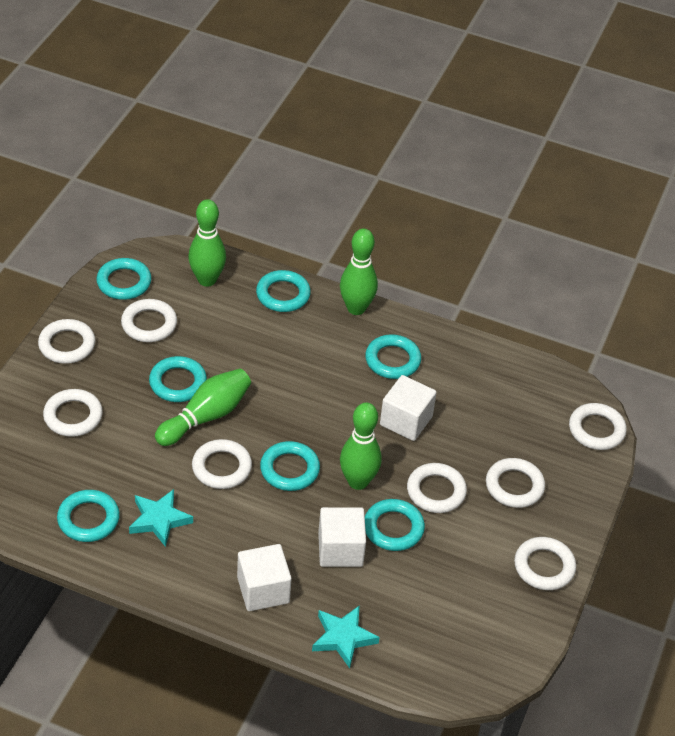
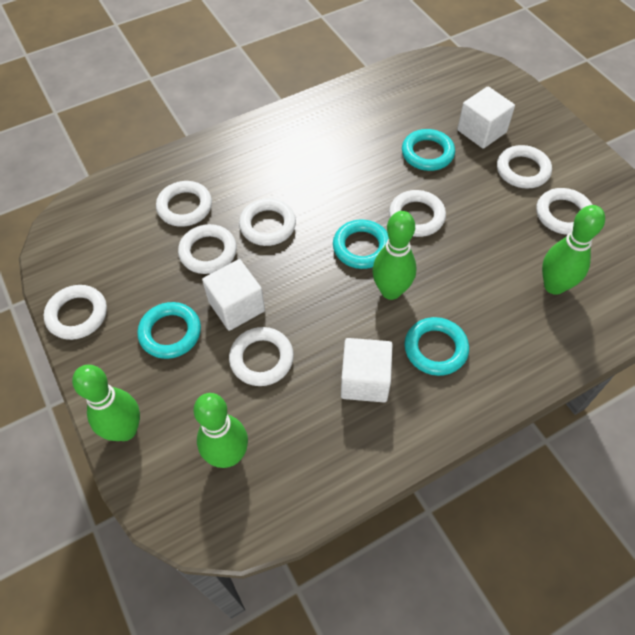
turquoise ring: 7 -> 4
turquoise star: 2 -> 0

